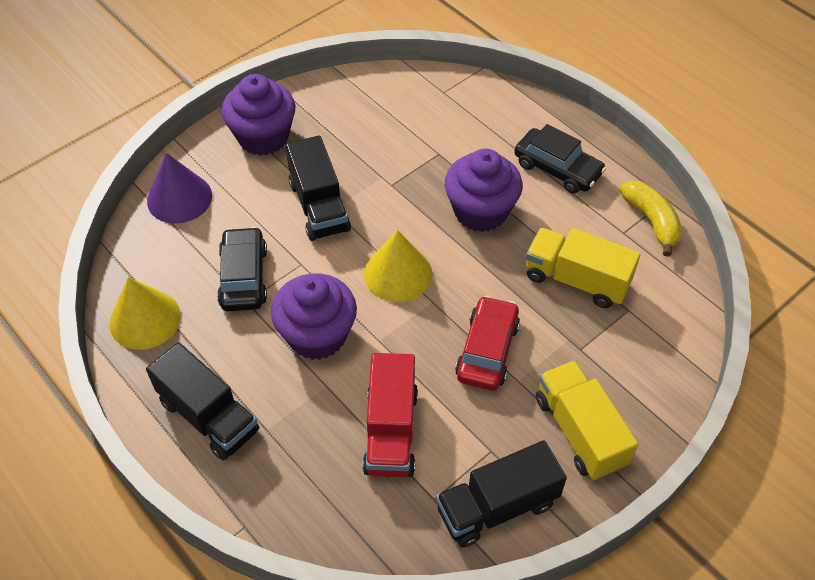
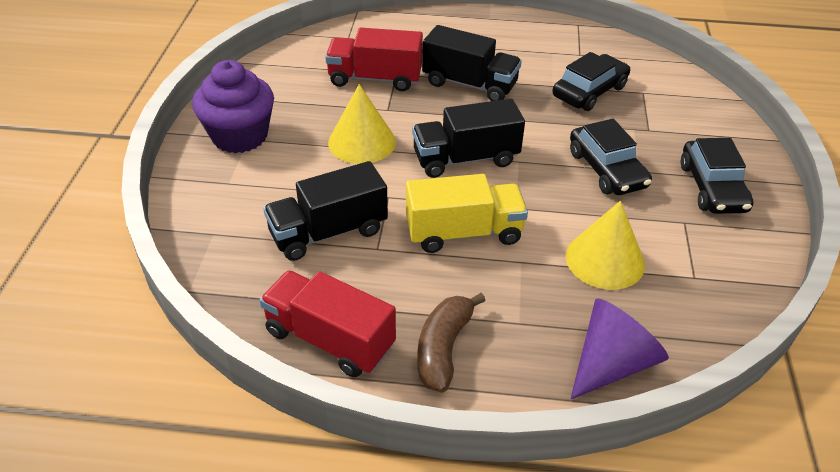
black car: 2 -> 3
brown banana: 0 -> 1
purple cupcake: 3 -> 1
red car: 1 -> 0
red truck: 1 -> 2
yellow banana: 1 -> 0
yellow truck: 2 -> 1

